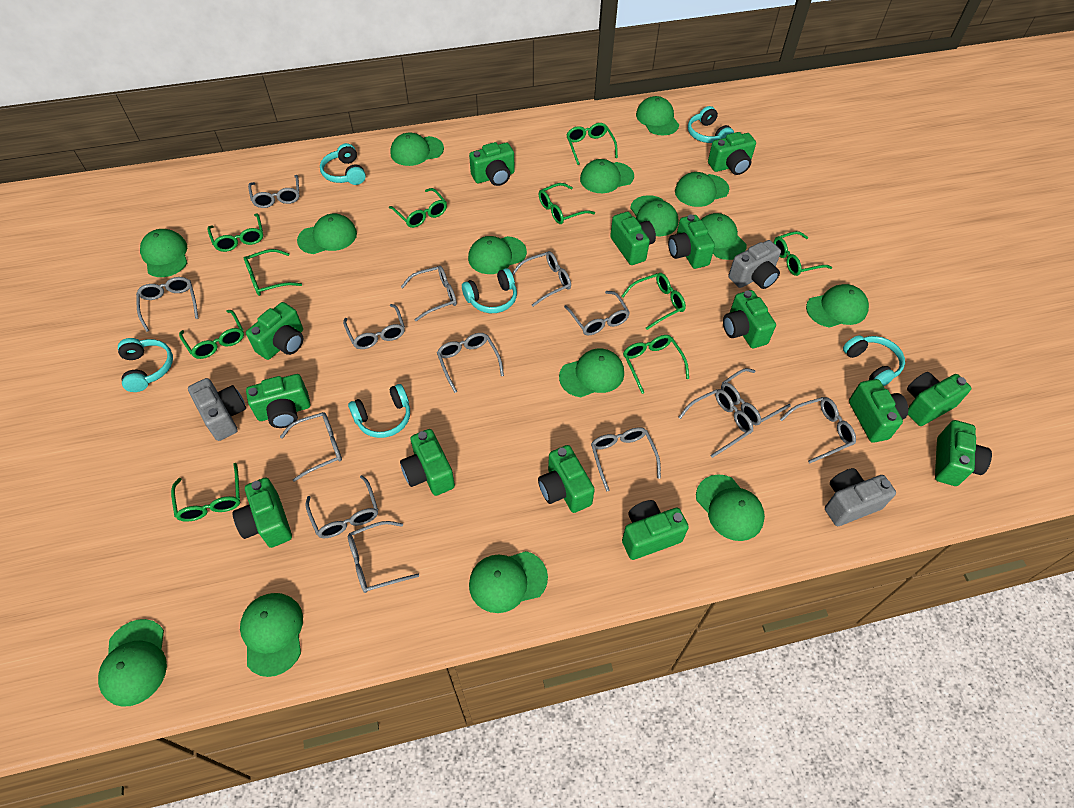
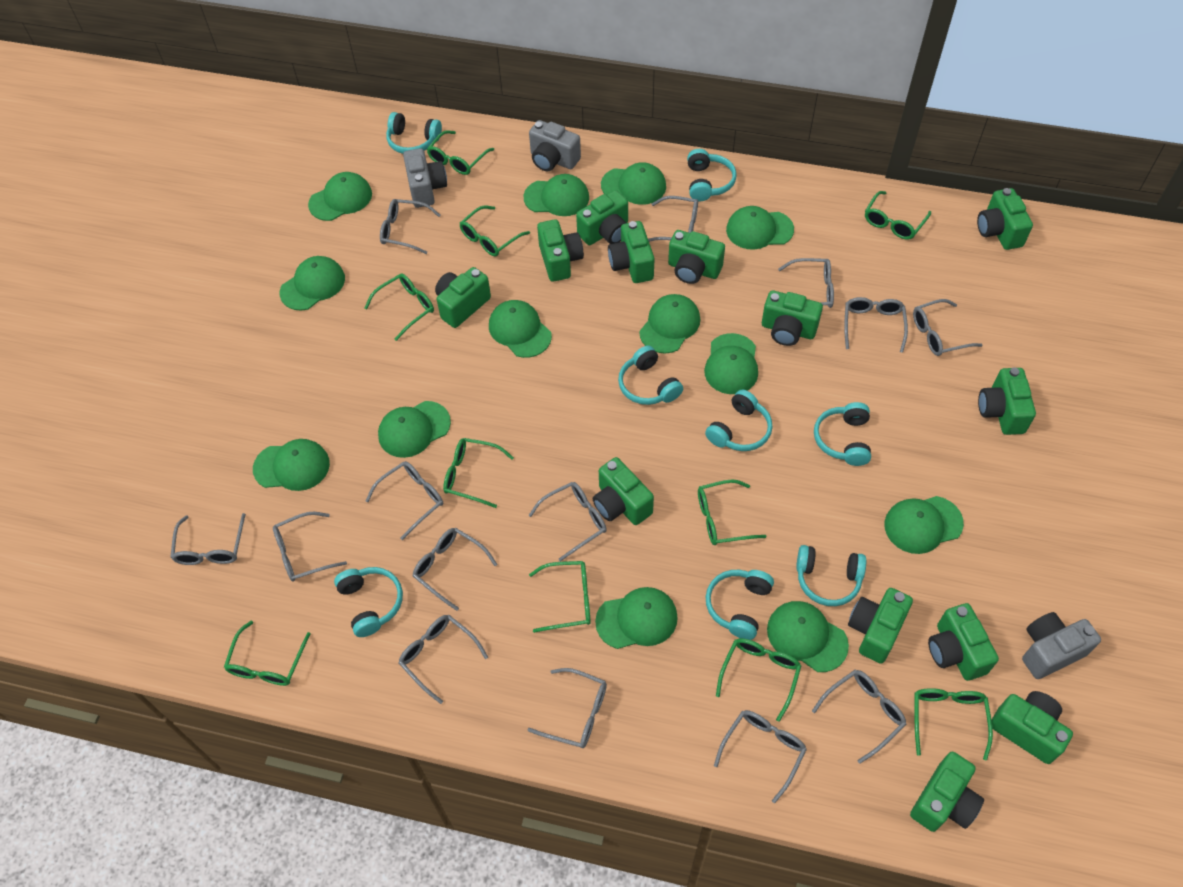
green camera: 14 -> 13
green cap: 15 -> 13
turquoise headphones: 6 -> 8

